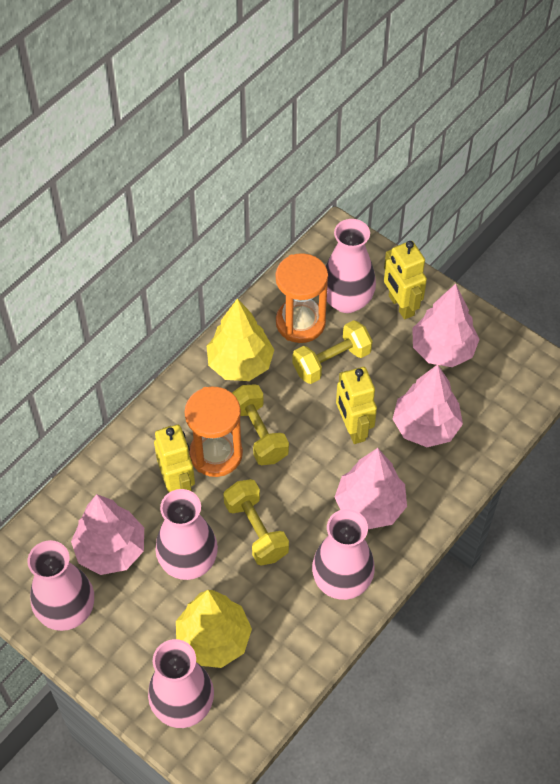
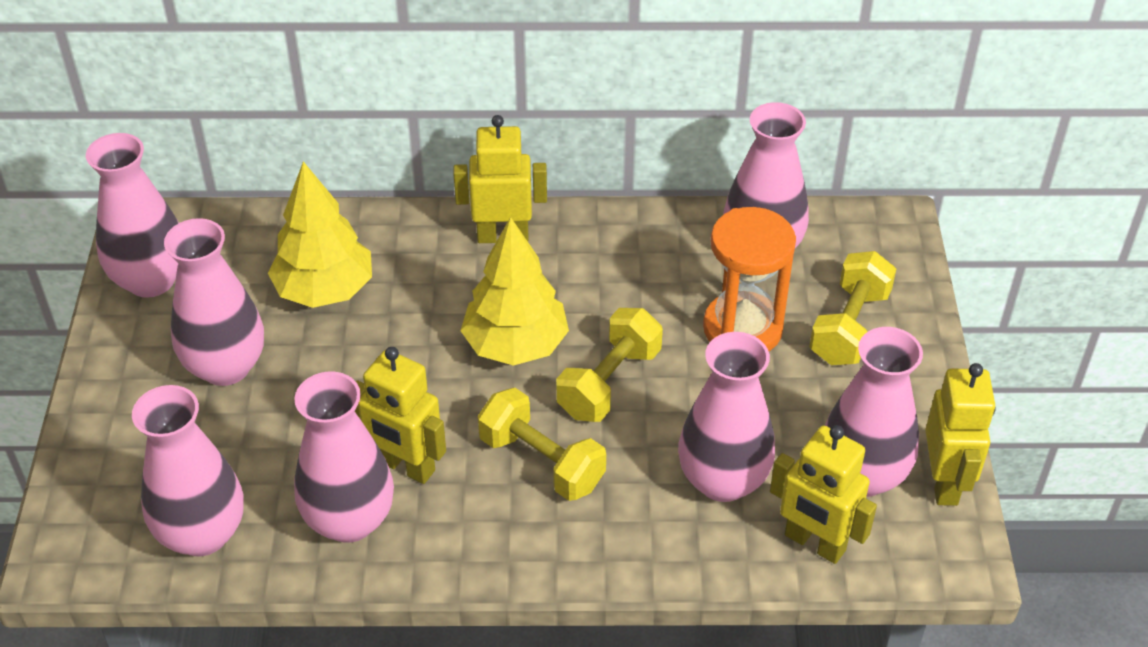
orange hourglass: 2 -> 1
pink tree: 4 -> 0
pink vase: 5 -> 7
yellow robot: 3 -> 4

